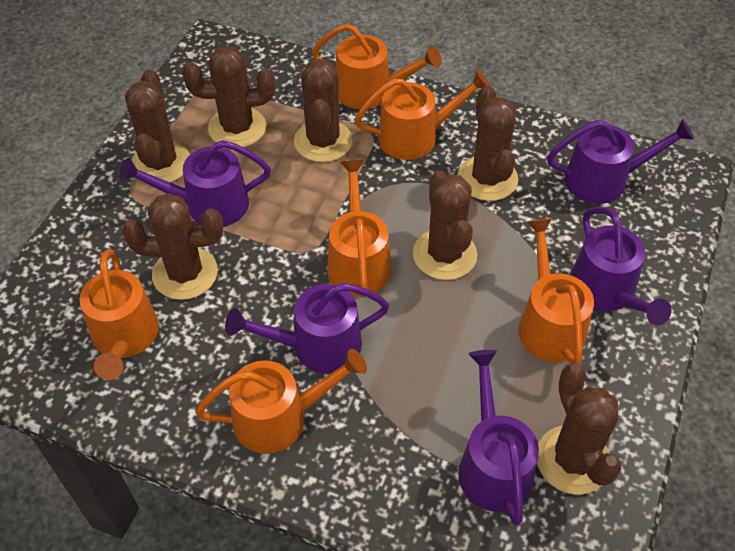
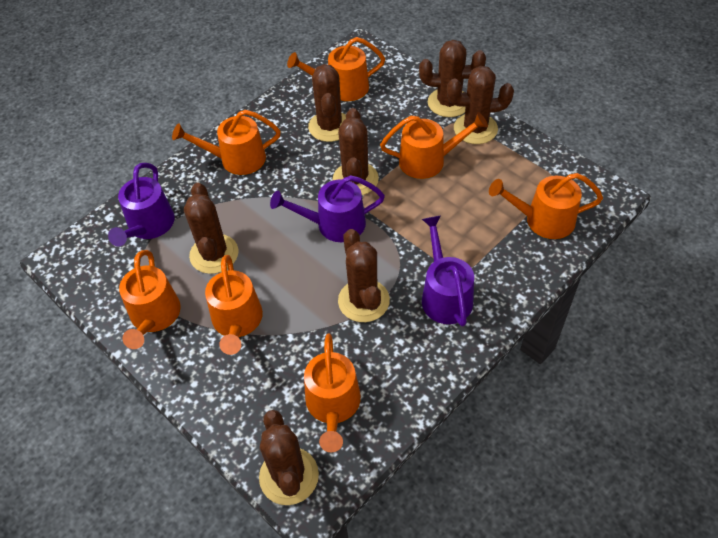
orange watering can: 6 -> 7
purple watering can: 5 -> 3

